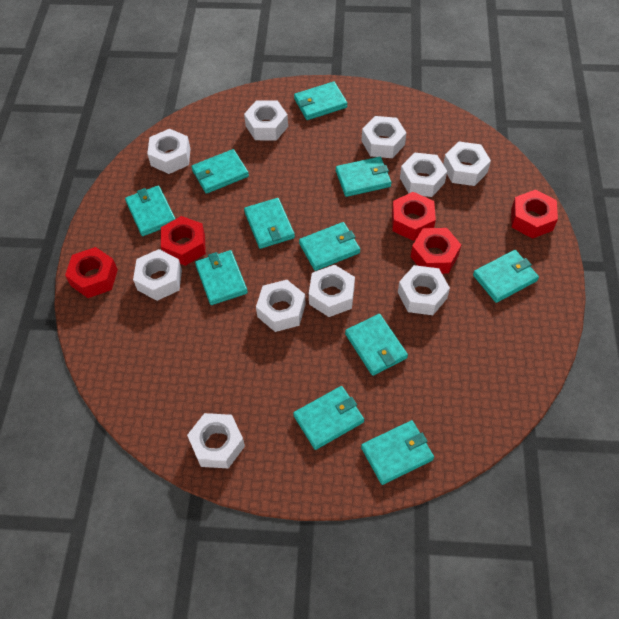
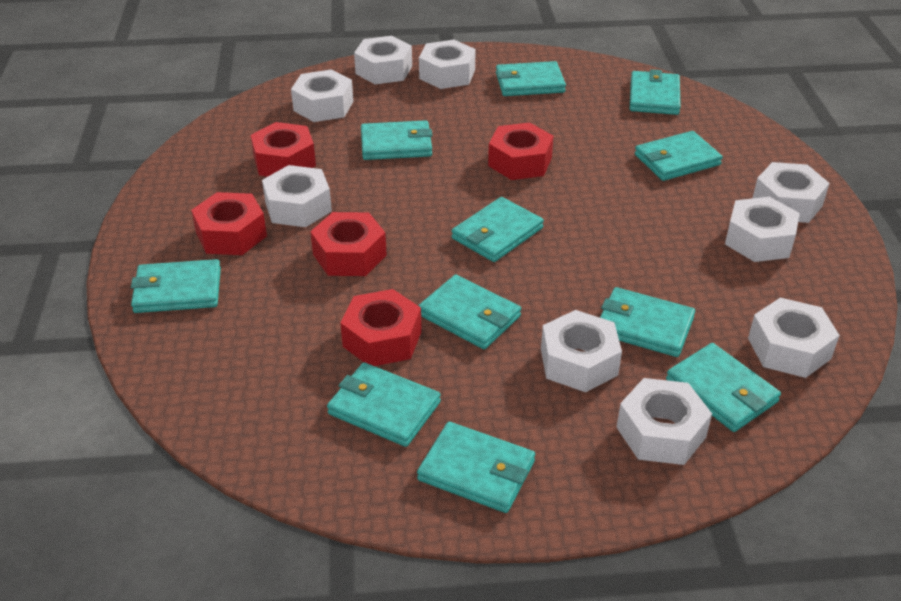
white nut: 10 -> 9

